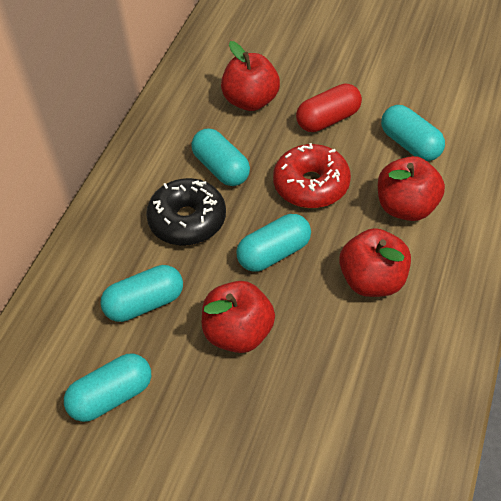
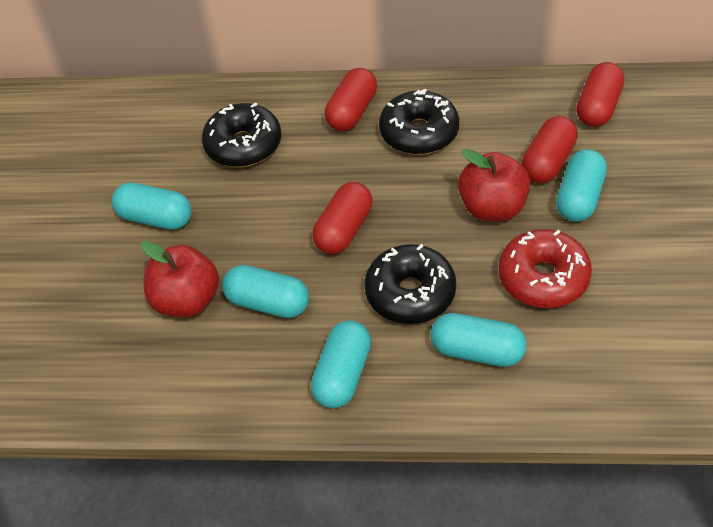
black donut: 1 -> 3
red apple: 4 -> 2
red capsule: 1 -> 4

